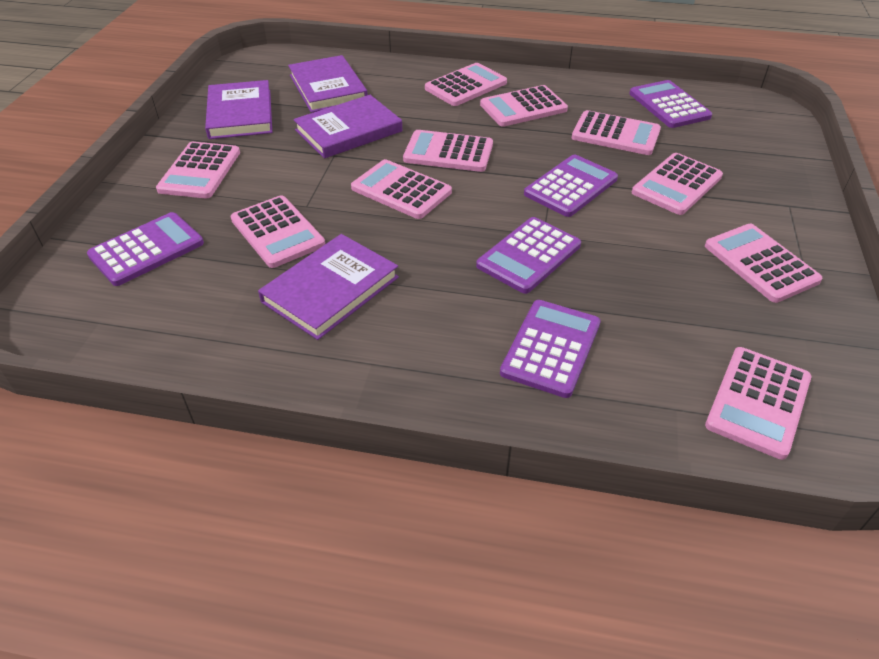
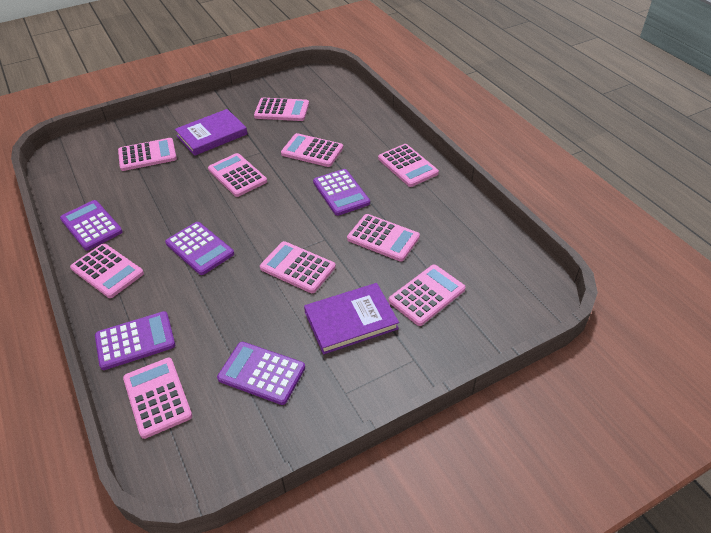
purple book: 4 -> 2

